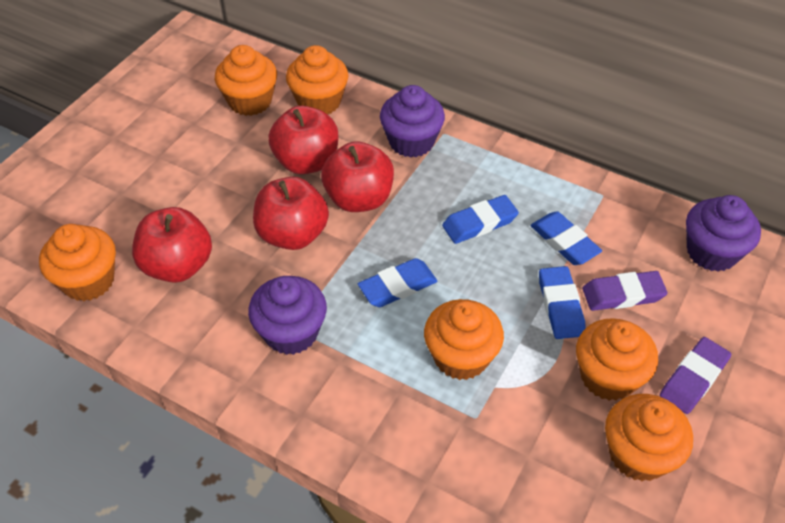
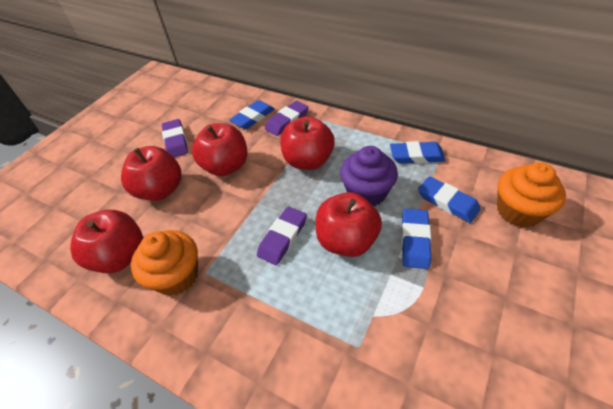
orange cupcake: 6 -> 2
purple cupcake: 3 -> 1
purple eraser: 2 -> 3
red apple: 4 -> 5

